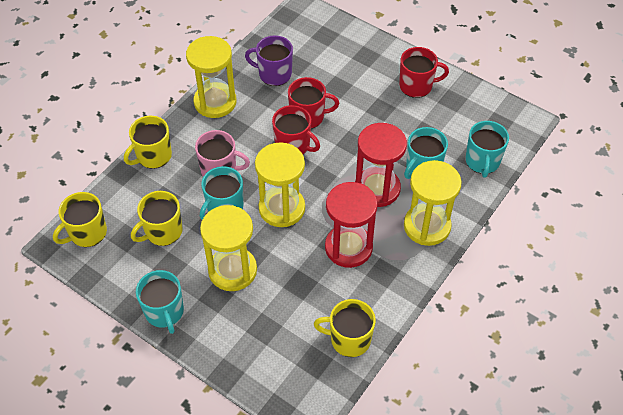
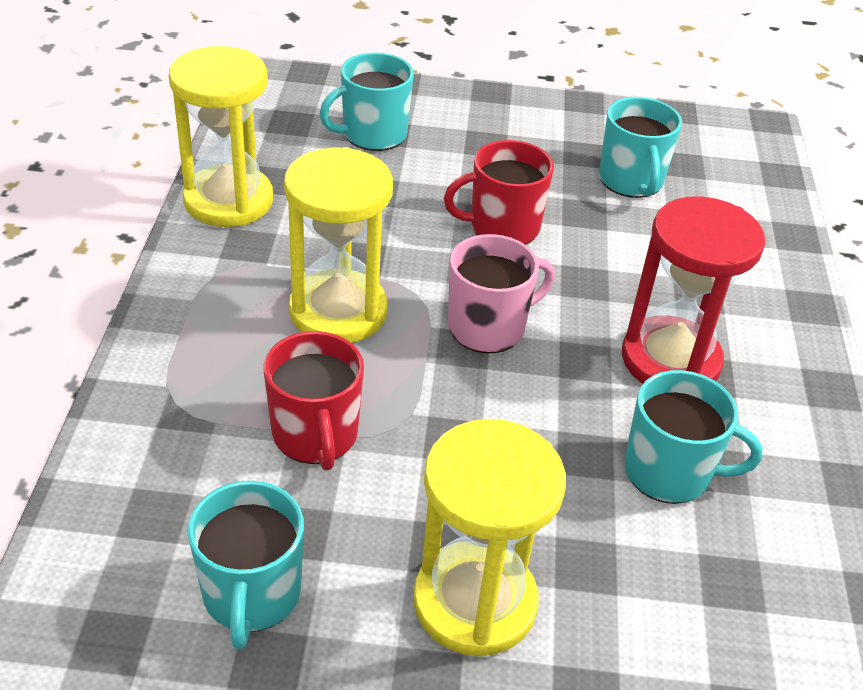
purple mug: 1 -> 0
red hourglass: 2 -> 1
red mug: 3 -> 2
yellow hourglass: 4 -> 3
yellow mug: 4 -> 0

